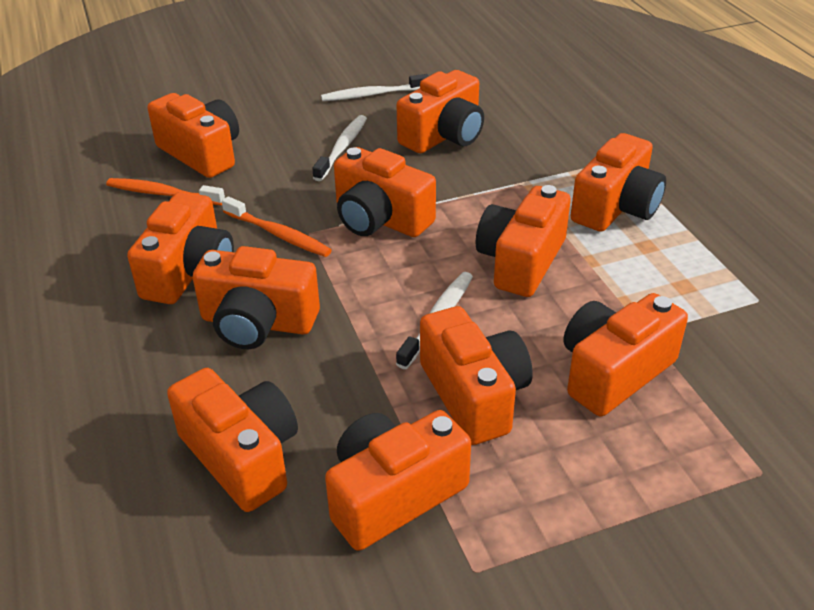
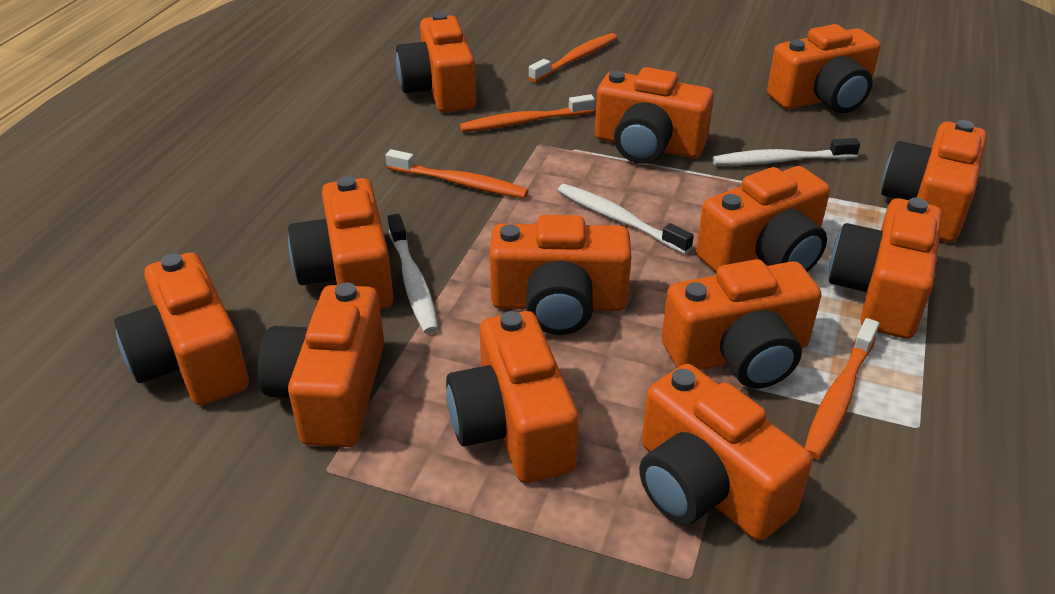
orange camera: 11 -> 13
orange toothbrush: 2 -> 4

